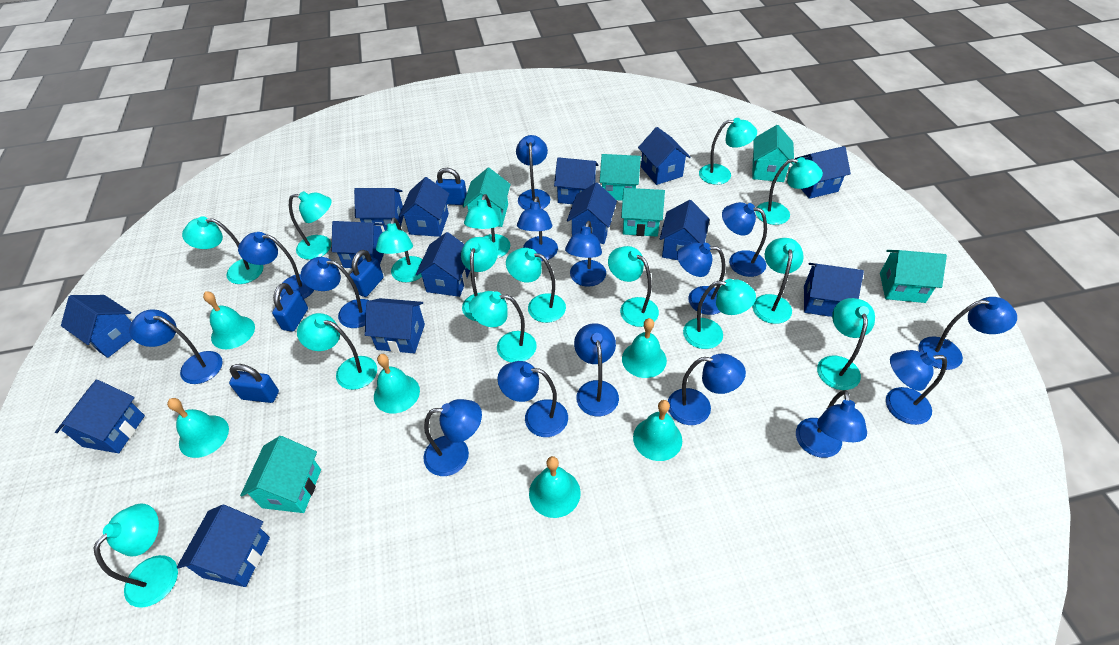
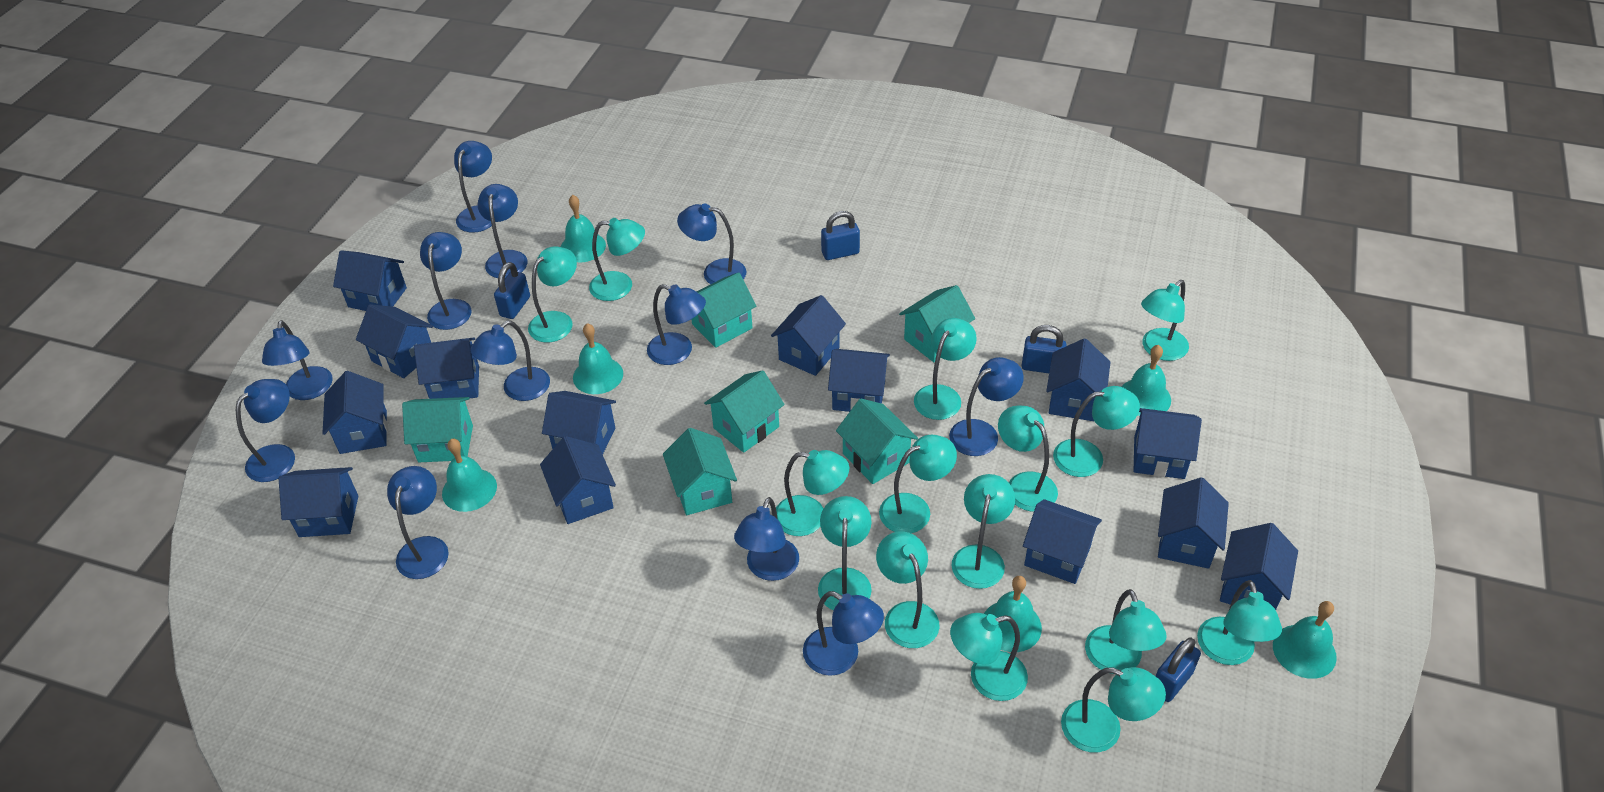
blue lamp: 15 -> 12

